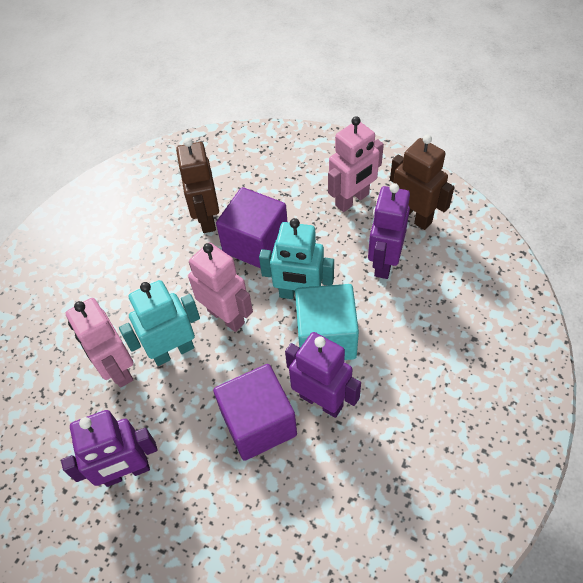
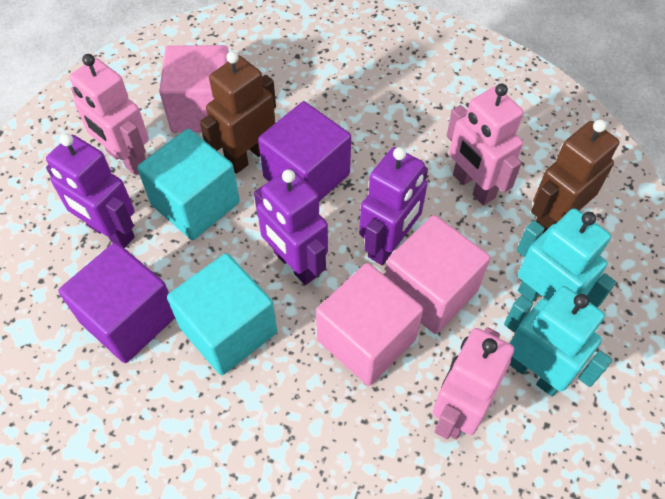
pink cube: 0 -> 3
turquoise cube: 1 -> 2

